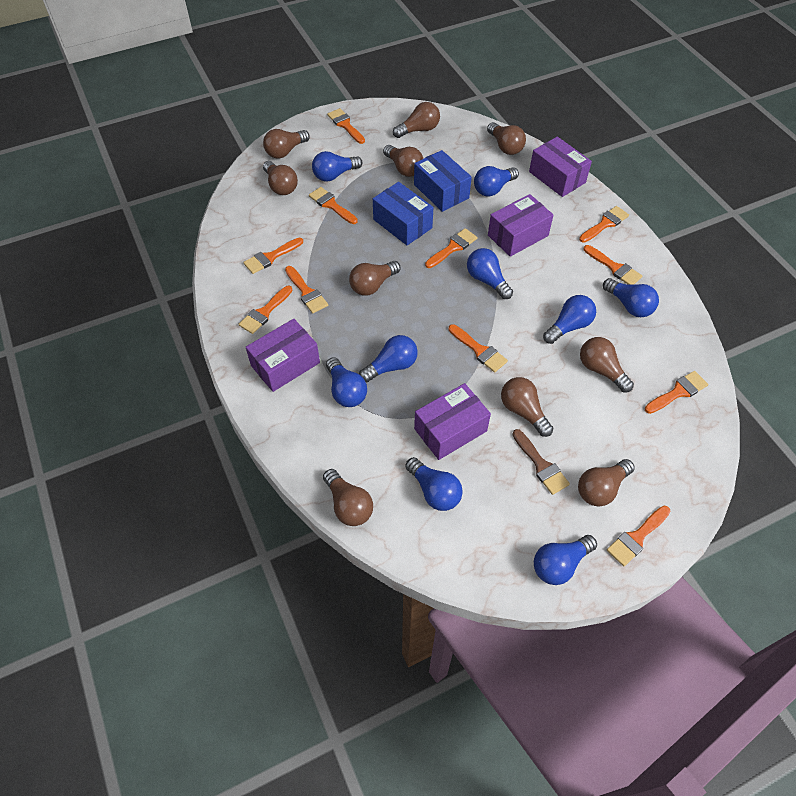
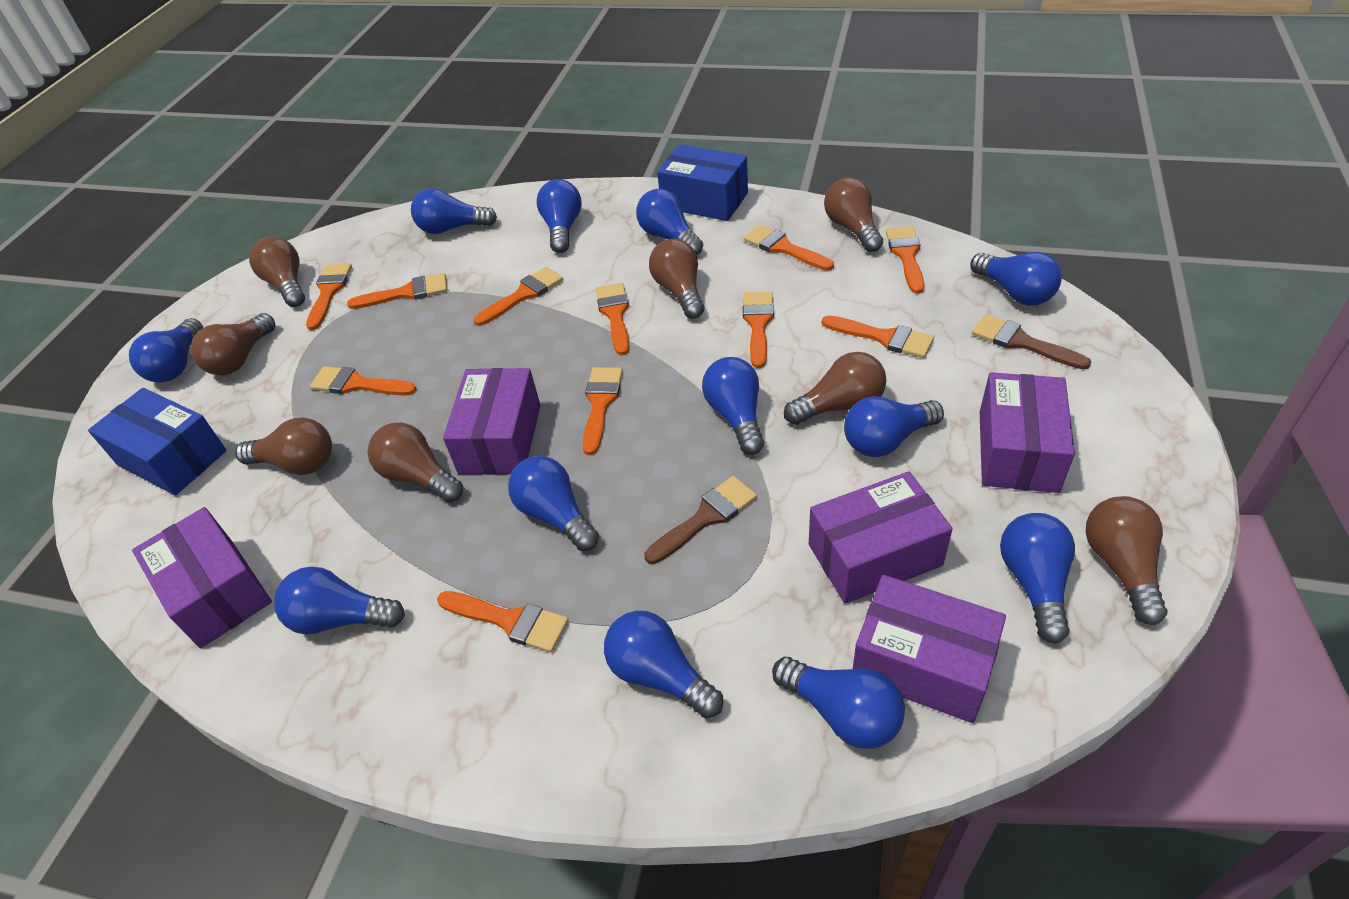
blue light bulb: 9 -> 12
brown brush: 1 -> 2
brown light bulb: 10 -> 8
purple box: 4 -> 5

